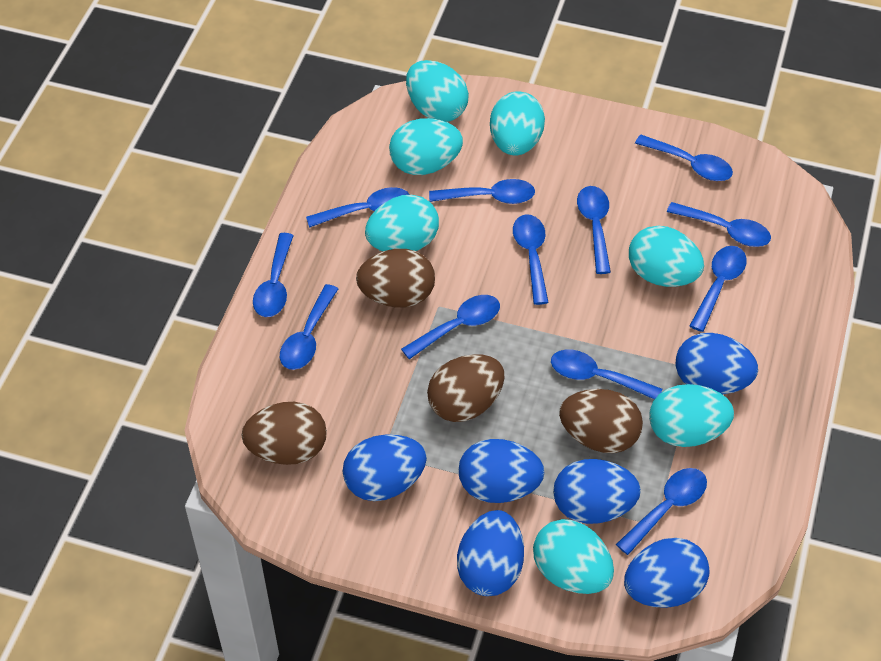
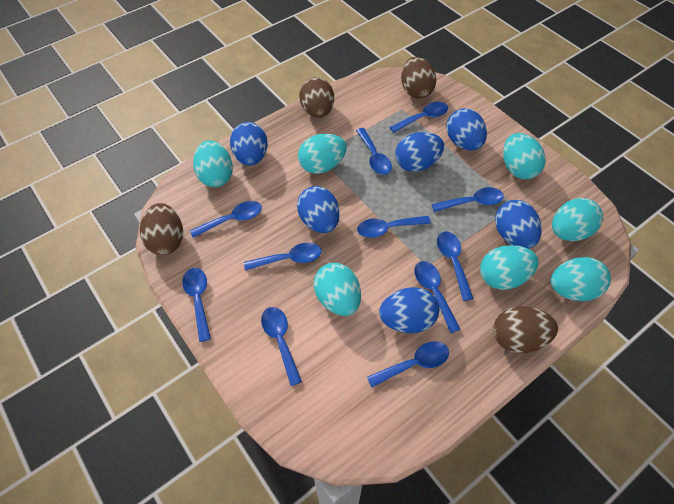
blue spoon: 12 -> 11

